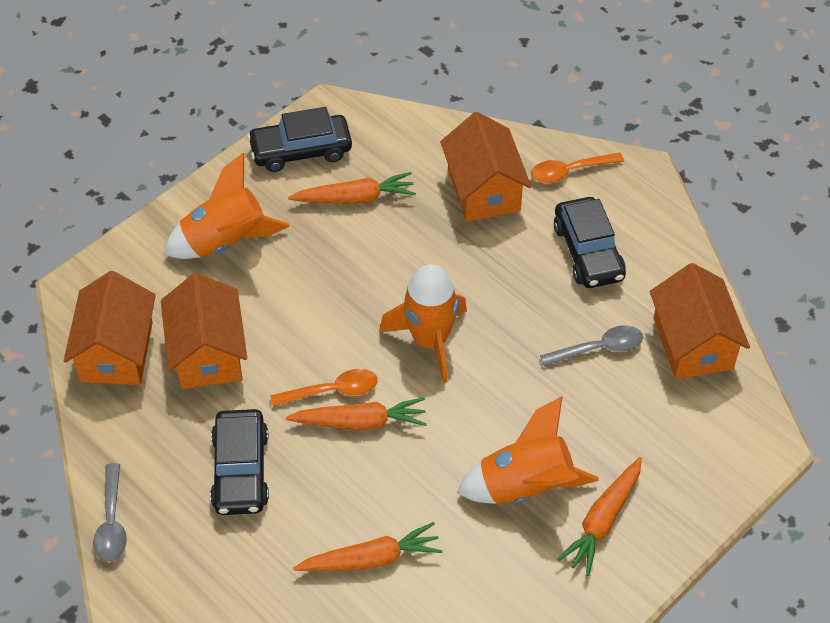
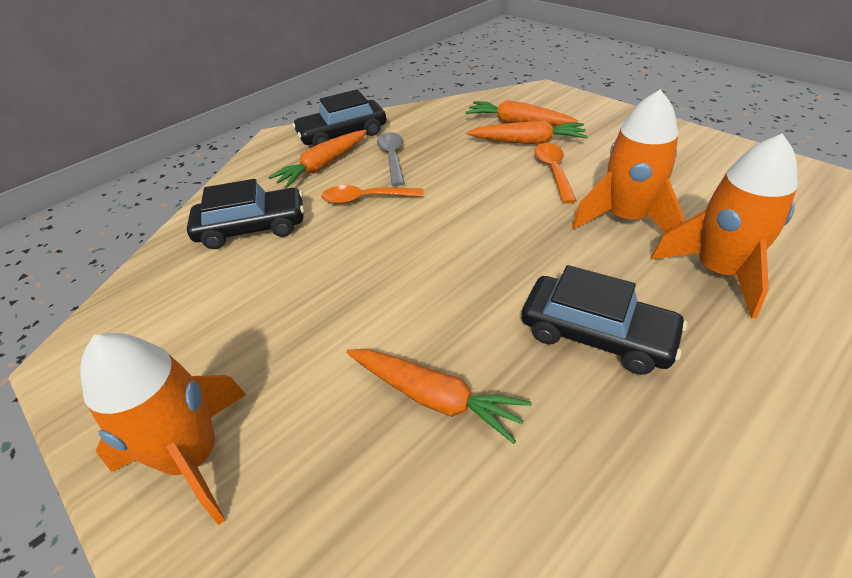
grey spoon: 2 -> 1
orange house: 4 -> 0

